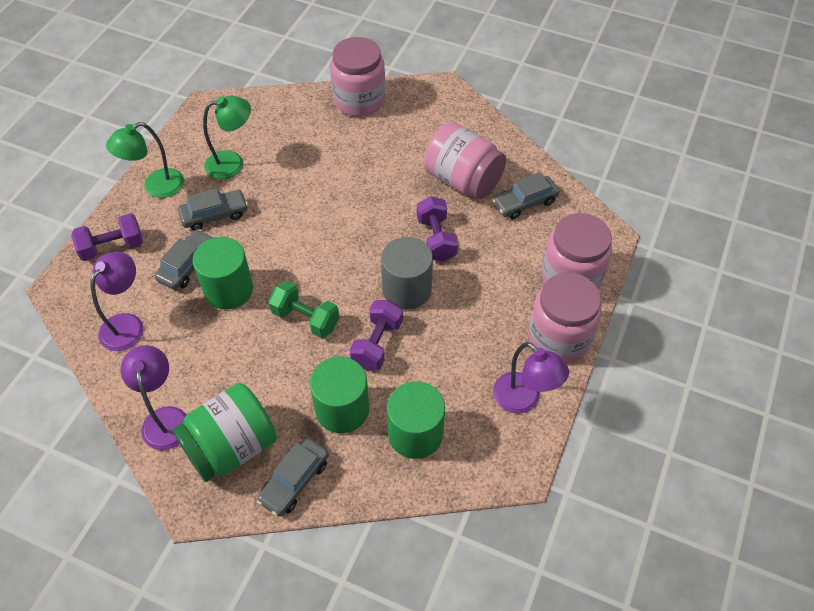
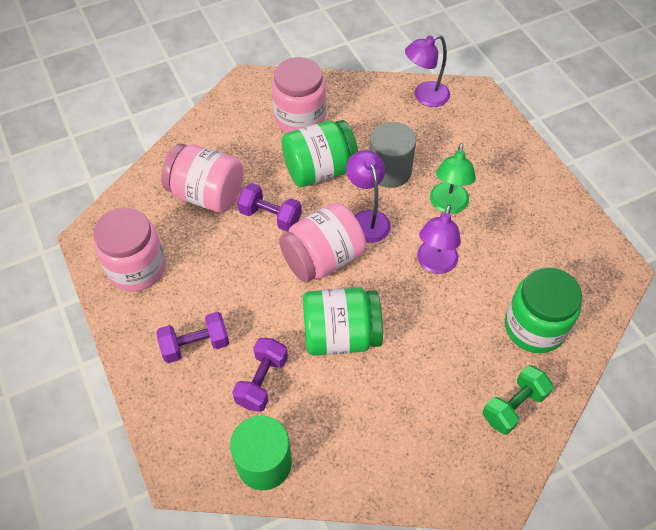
green cylinder: 3 -> 1
green jar: 1 -> 3
green lamp: 2 -> 1
grey car: 4 -> 0

